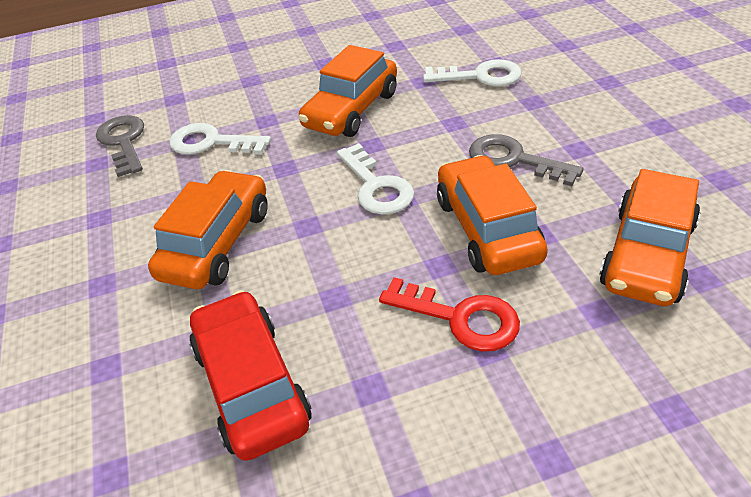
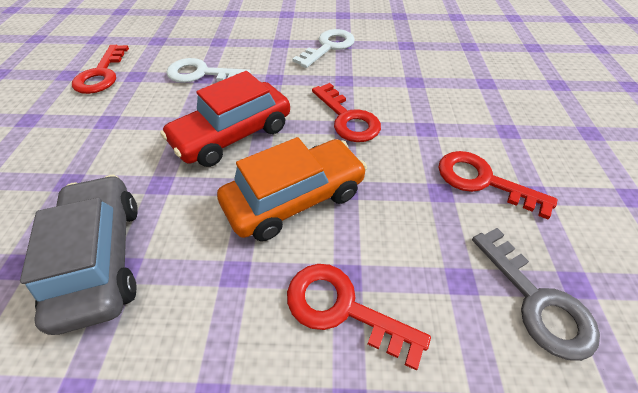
grey car: 0 -> 1
grey key: 2 -> 1
orange car: 4 -> 1
red key: 1 -> 4
white key: 3 -> 2

